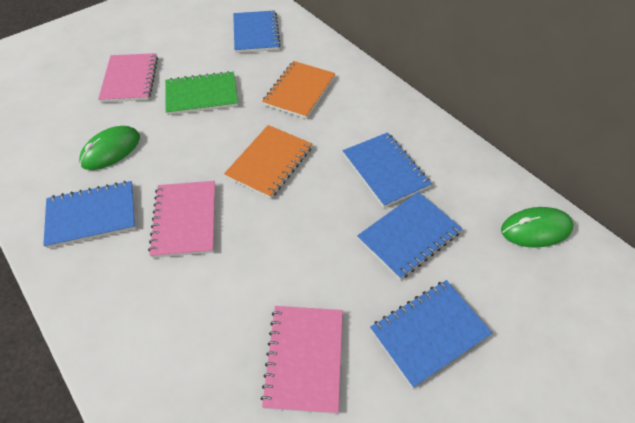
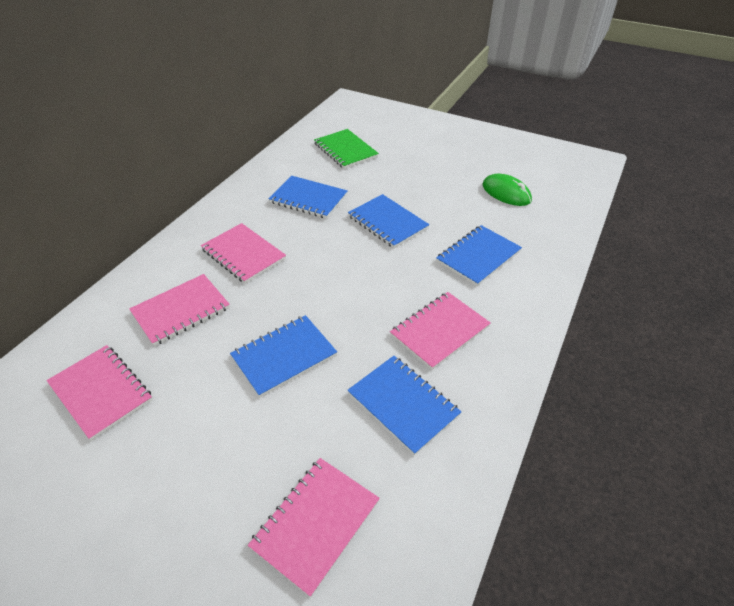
green mouse: 2 -> 1
orange notebook: 2 -> 0
pink notebook: 3 -> 5

